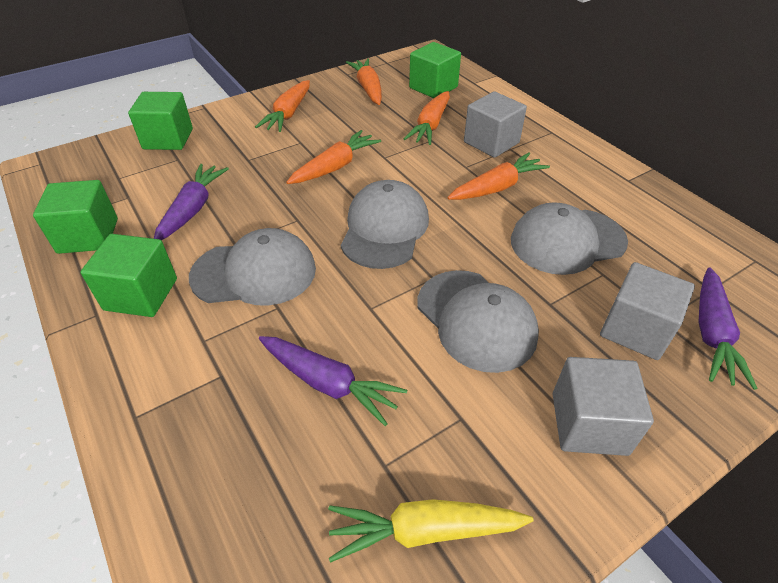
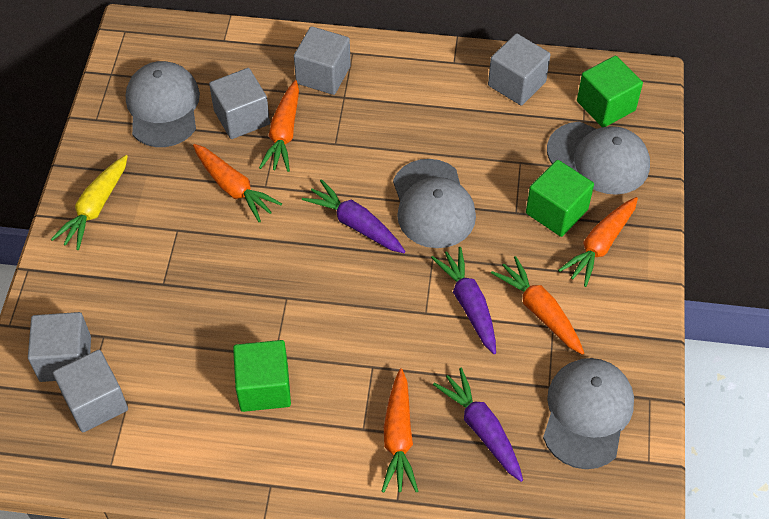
green cube: 4 -> 3
grey cube: 3 -> 5

